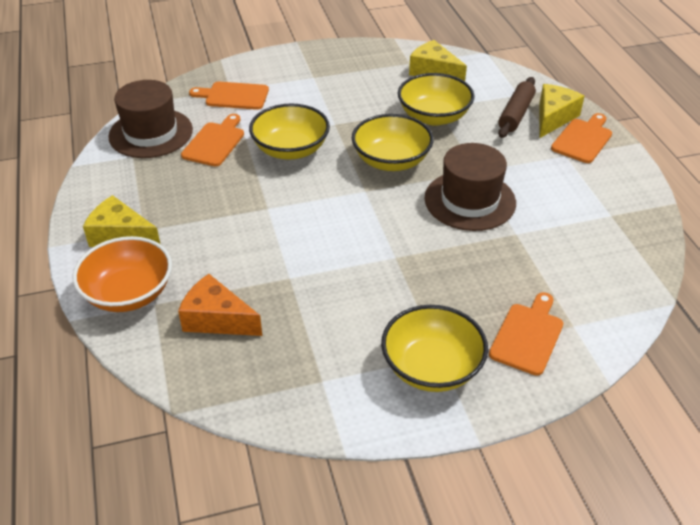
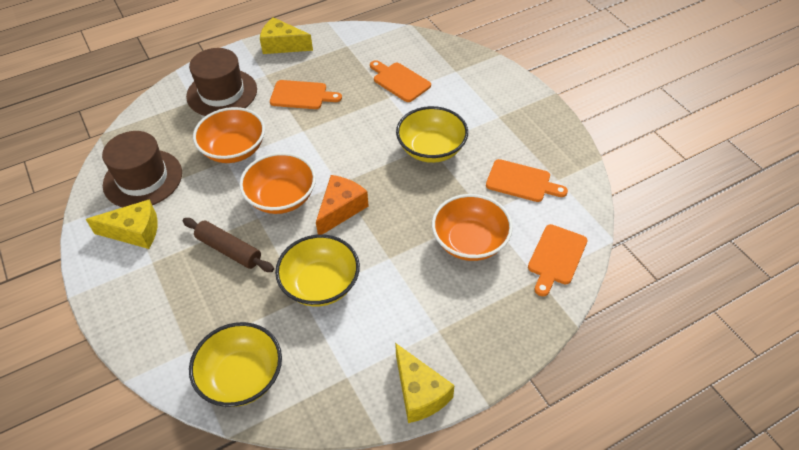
orange bowl: 1 -> 3
yellow bowl: 4 -> 3

